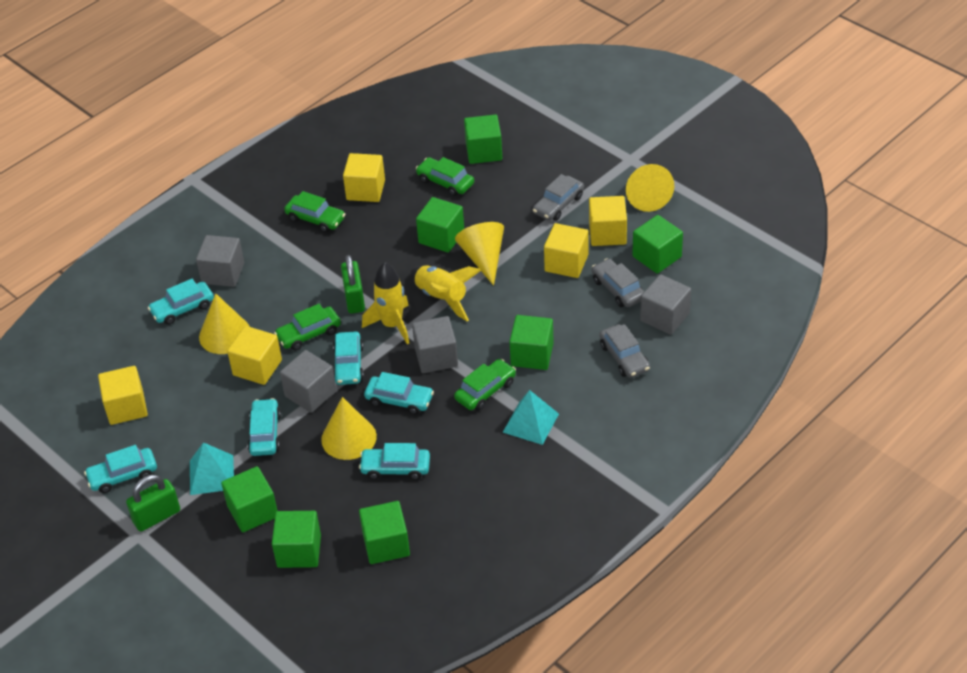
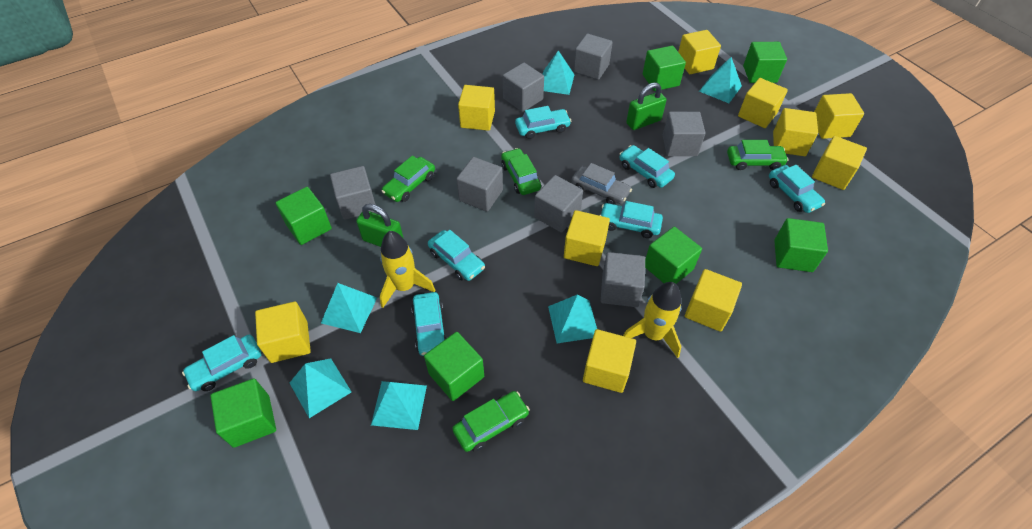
grey car: 3 -> 1
grey cube: 4 -> 7
turquoise car: 6 -> 7
turquoise pyramid: 2 -> 6
yellow cone: 4 -> 0
yellow cube: 5 -> 10

